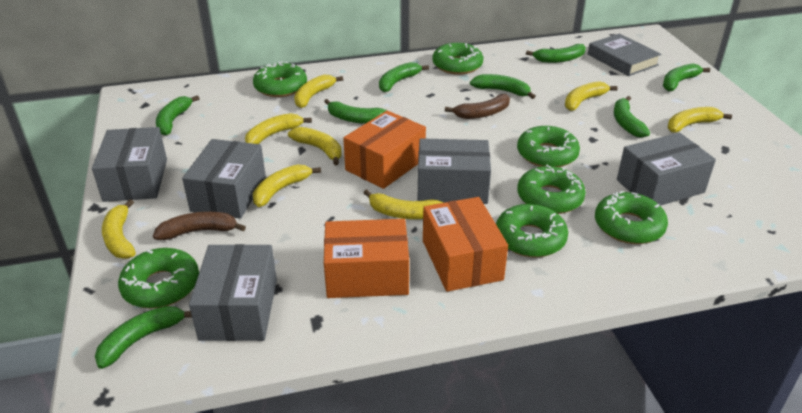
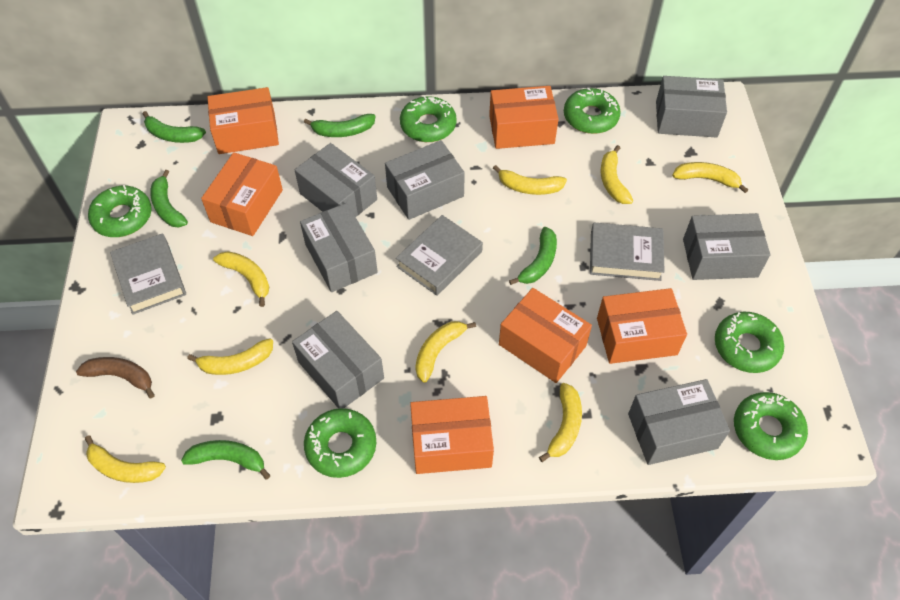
brown banana: 2 -> 1
green banana: 8 -> 5
green donut: 7 -> 6
grey book: 1 -> 3
grey box: 5 -> 7
orange box: 3 -> 6

